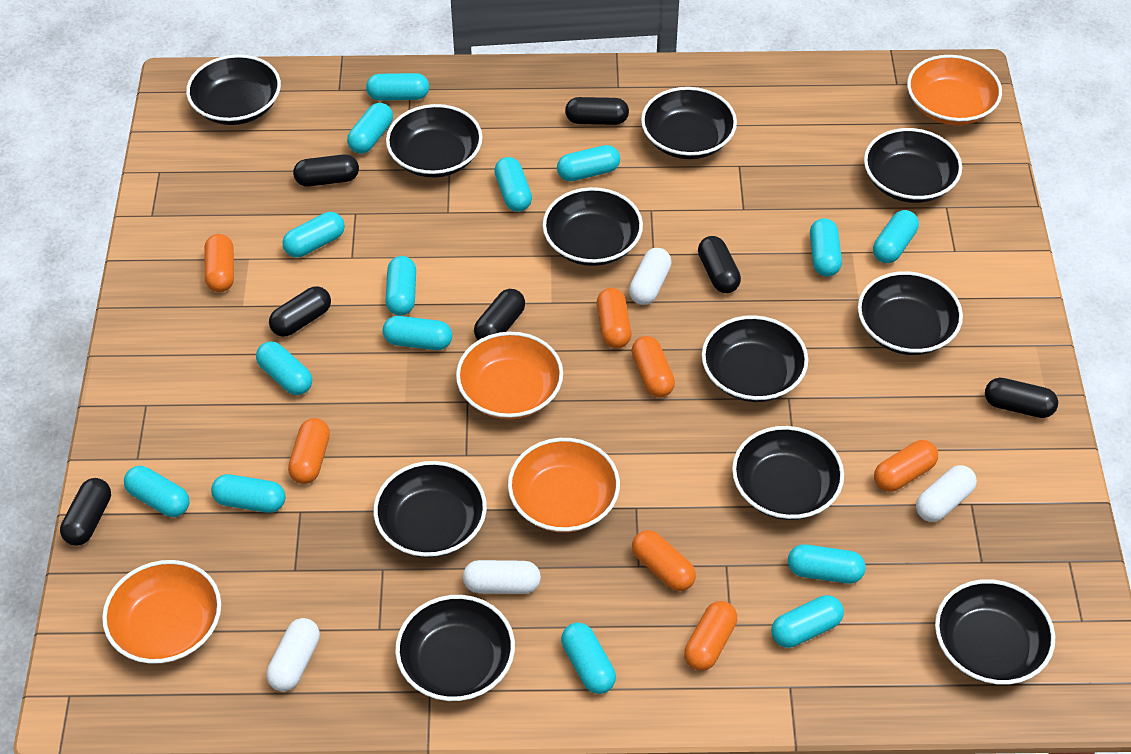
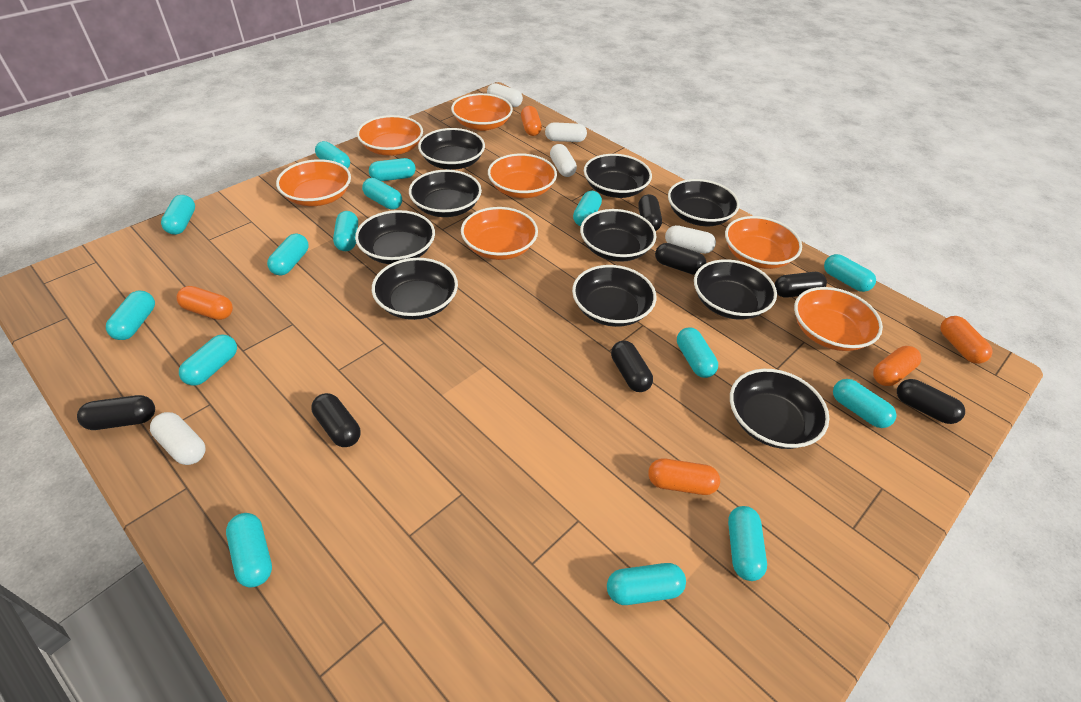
black bowl: 11 -> 10
orange bowl: 4 -> 7
orange capsule: 7 -> 5
white capsule: 4 -> 5

